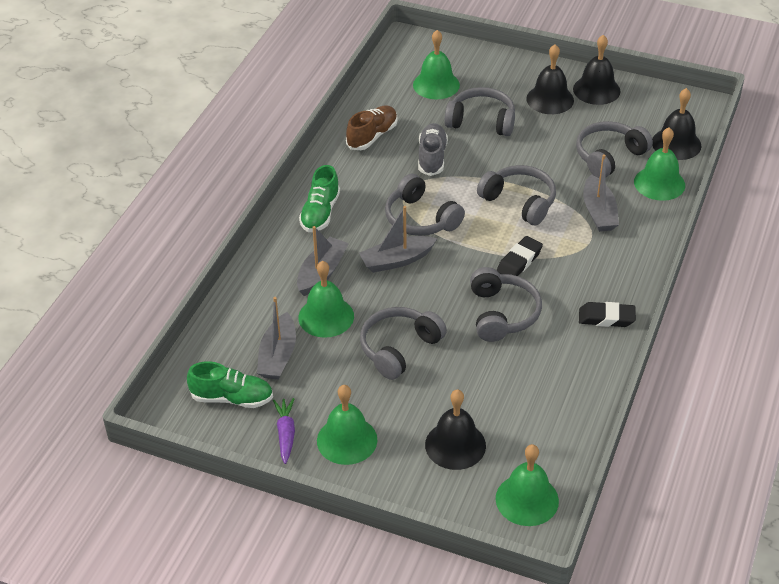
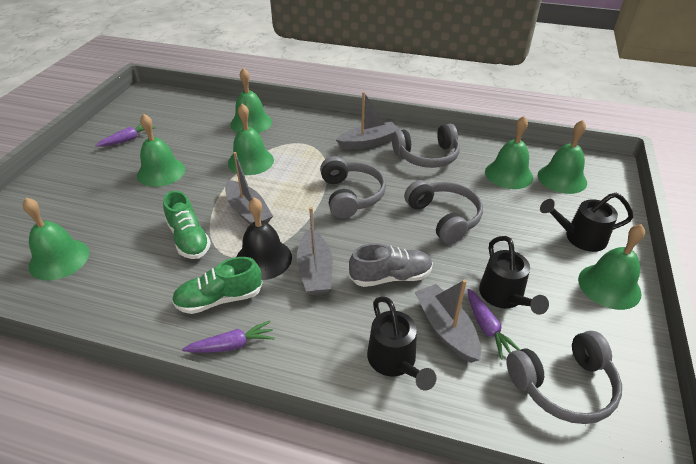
black bell: 4 -> 1
black eraser: 2 -> 0
black watering can: 0 -> 3
brown shoe: 1 -> 0
green bell: 5 -> 7
grey headphones: 6 -> 4
purple carrot: 1 -> 3

